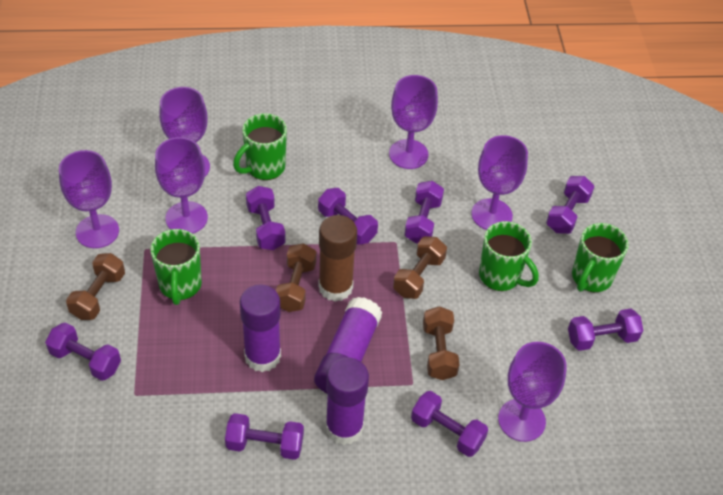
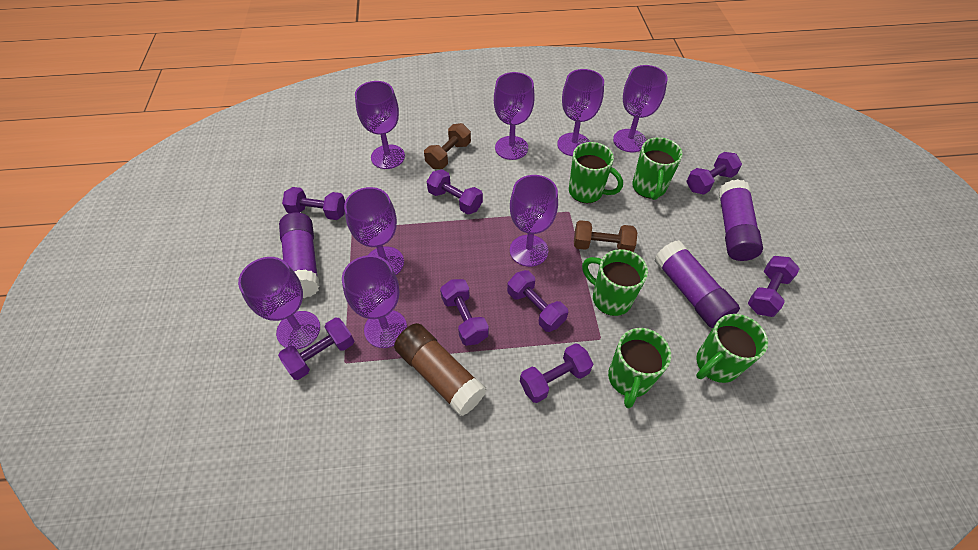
brown dumbbell: 4 -> 2
green mug: 4 -> 5
purple goblet: 6 -> 8

